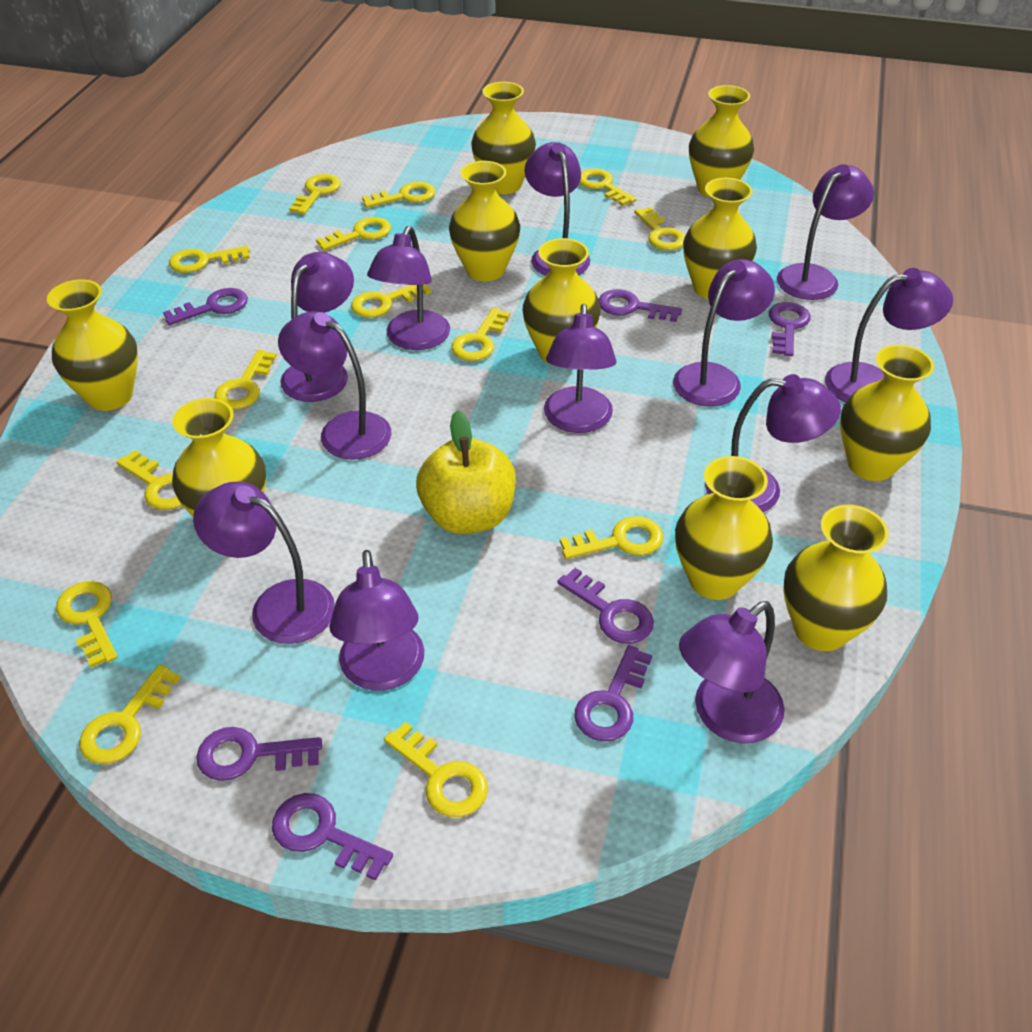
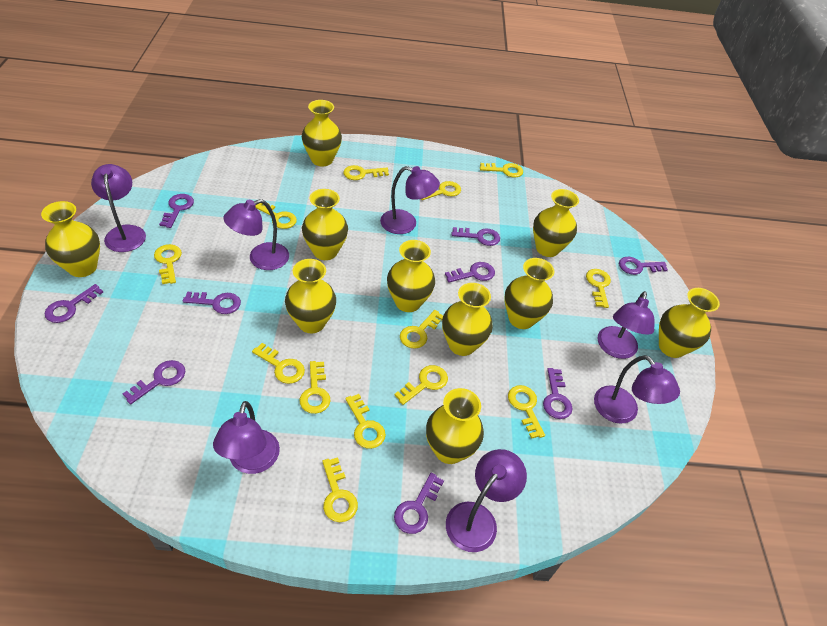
purple key: 7 -> 9
purple lamp: 12 -> 7
yellow apple: 1 -> 0
yellow key: 14 -> 13

